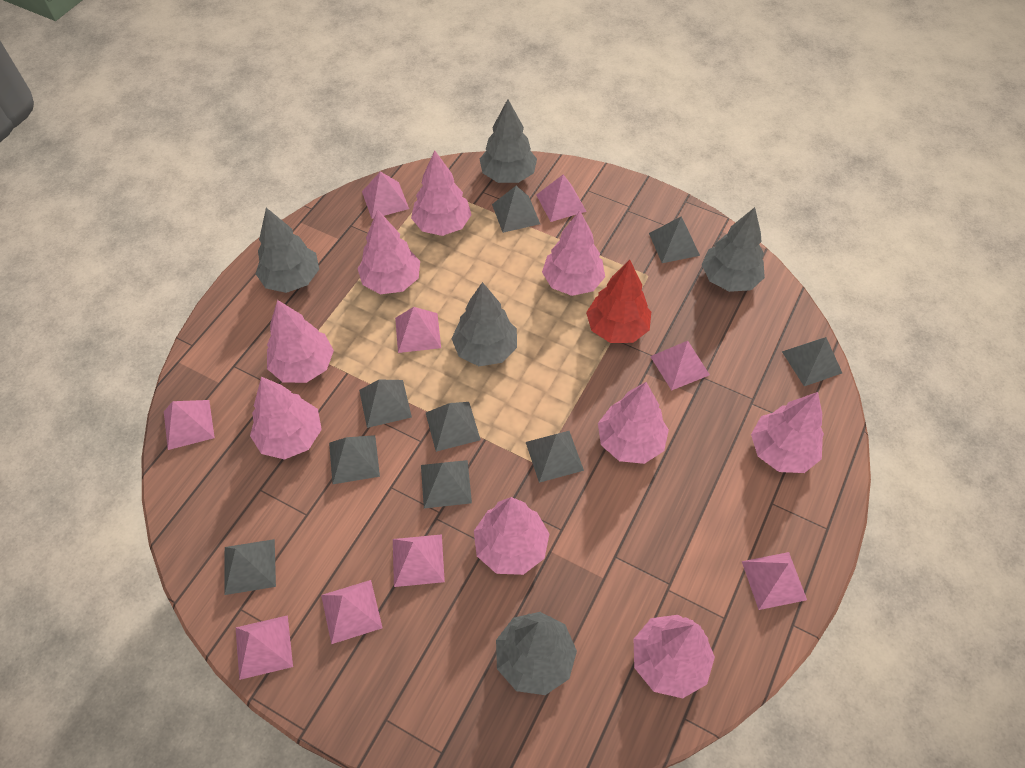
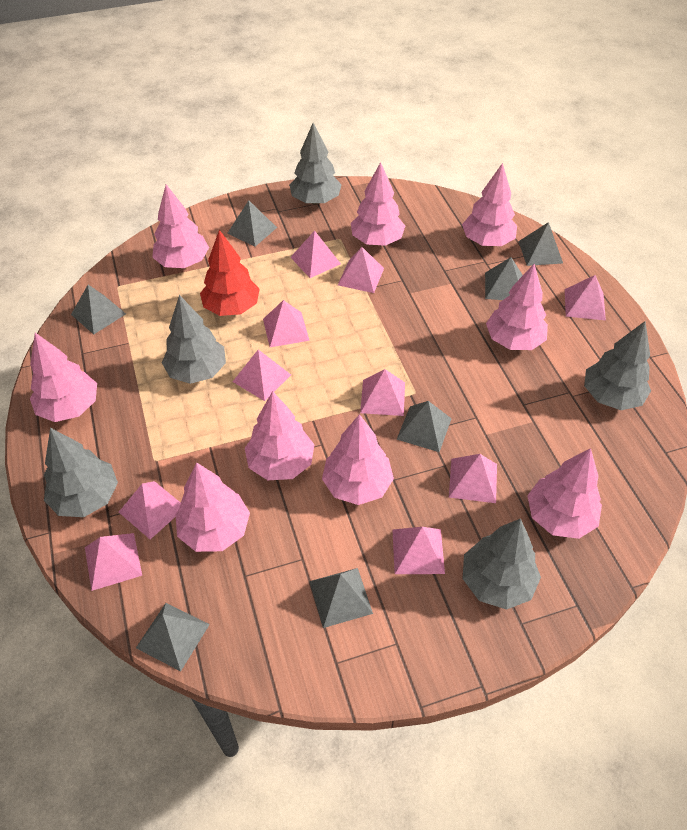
grey pyramid: 9 -> 7
pink pyramid: 9 -> 10

